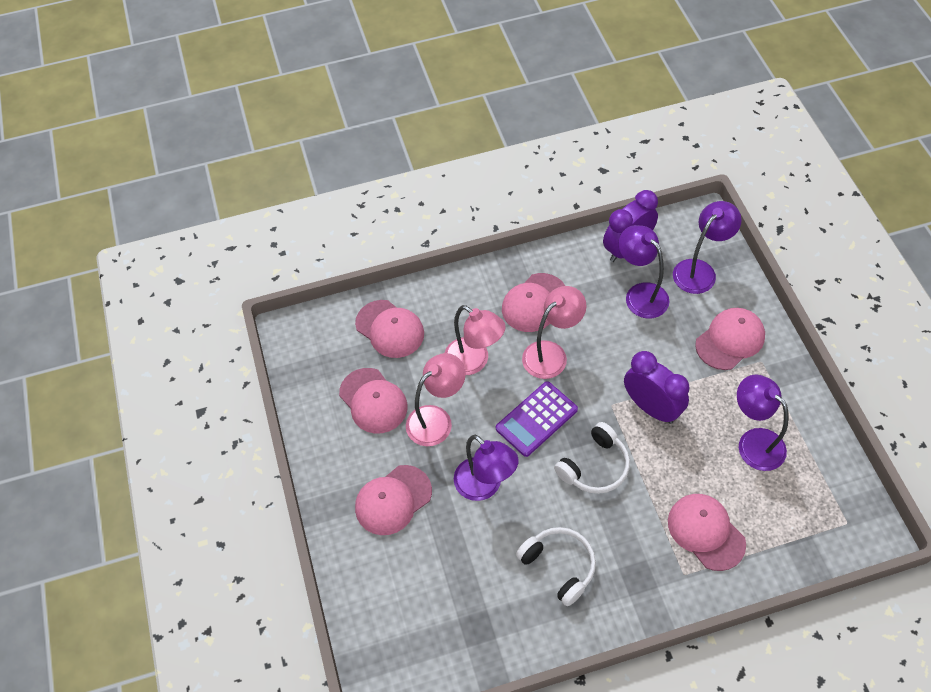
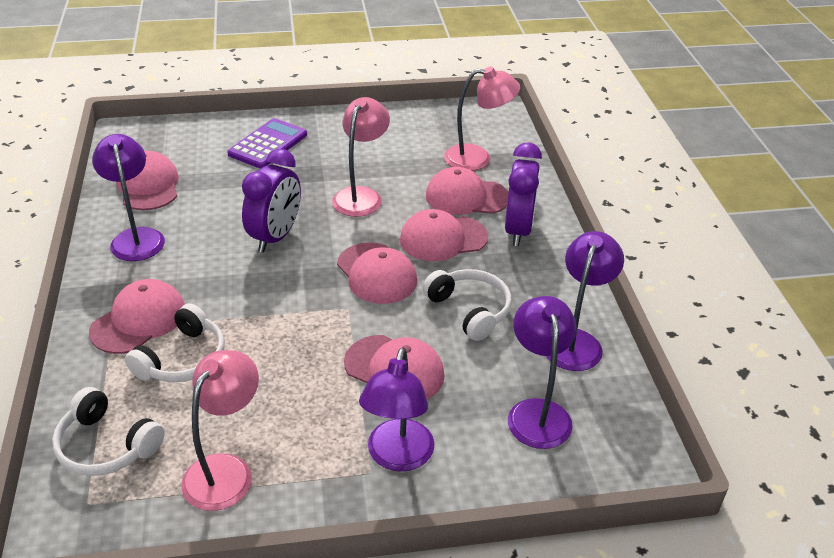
white headphones: 2 -> 3

